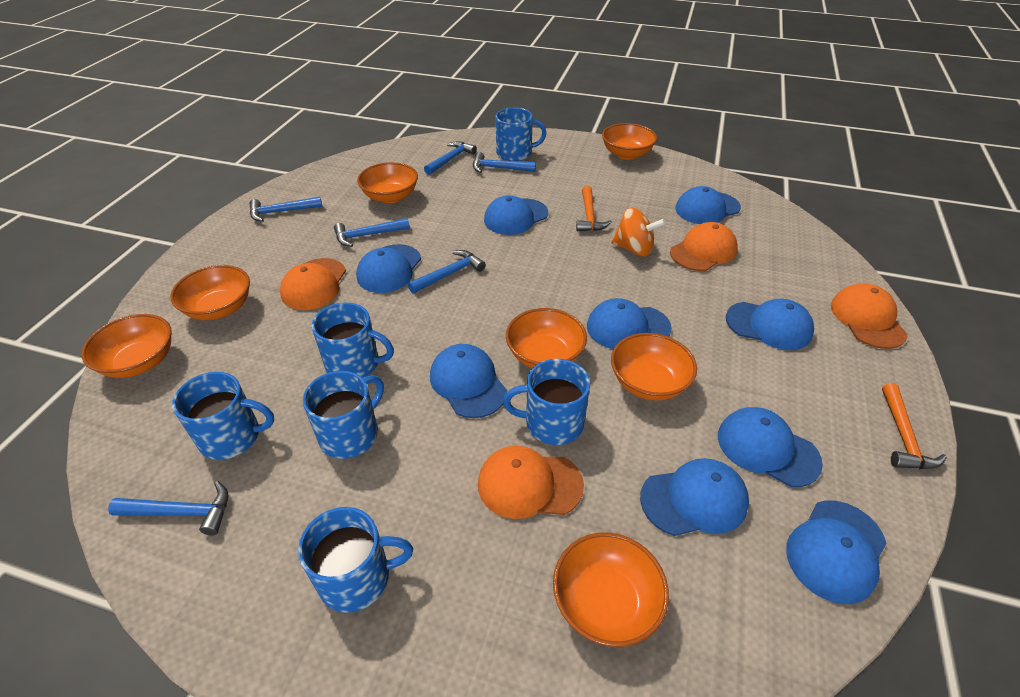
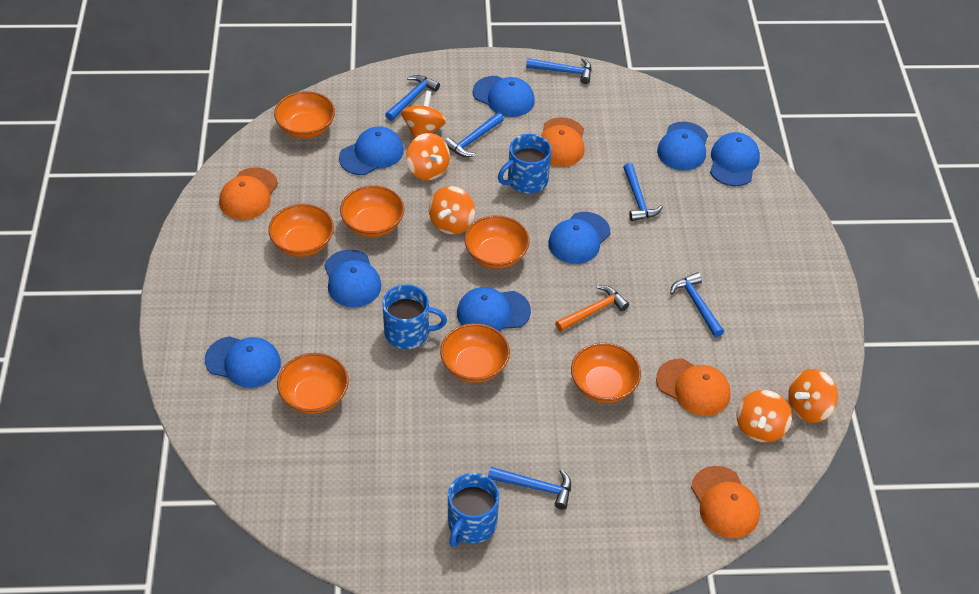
blue cap: 9 -> 8
blue mug: 6 -> 3
orange hammer: 2 -> 1
orange spinning top: 1 -> 5

